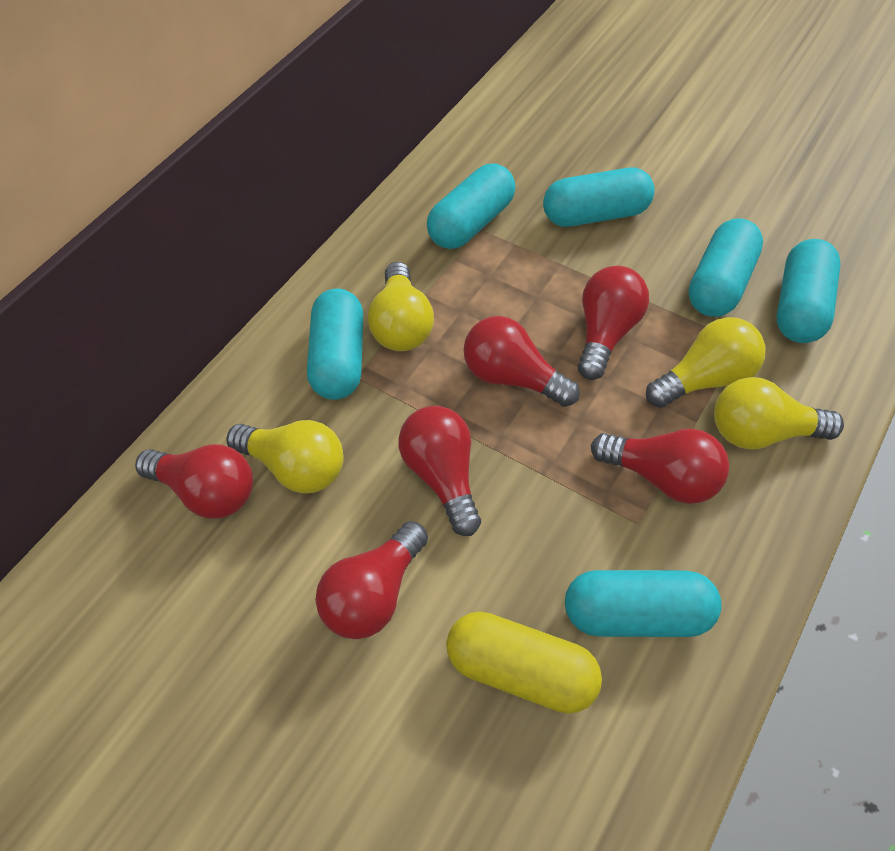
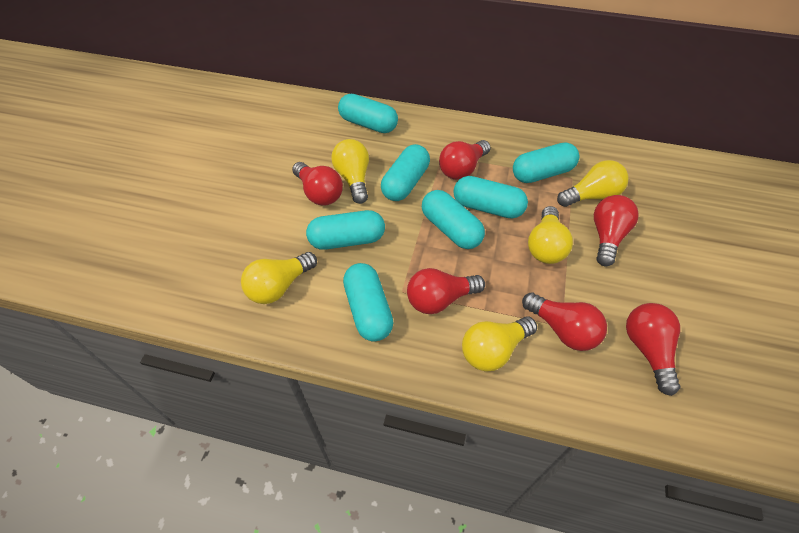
turquoise capsule: 6 -> 7
yellow capsule: 1 -> 0
yellow light bulb: 4 -> 5

